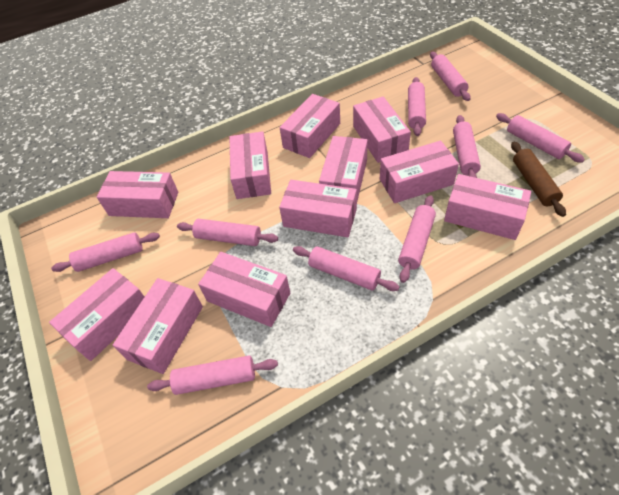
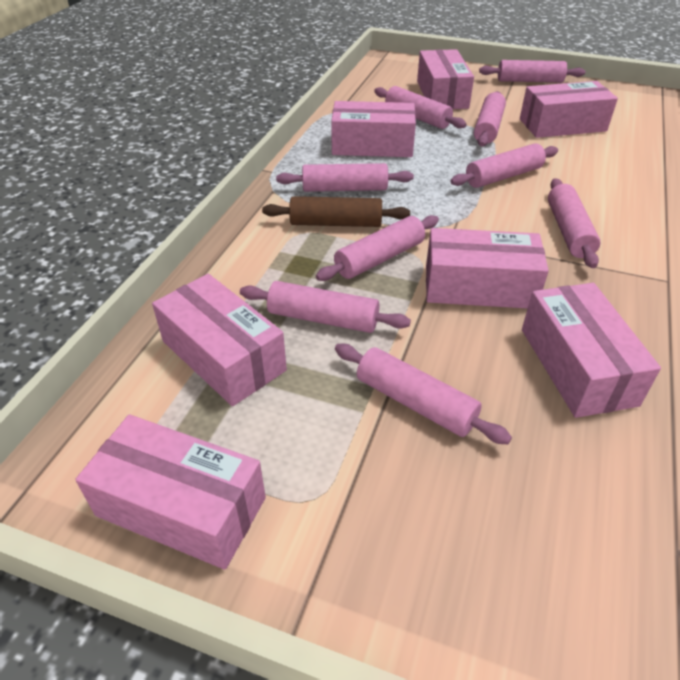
pink box: 11 -> 7

